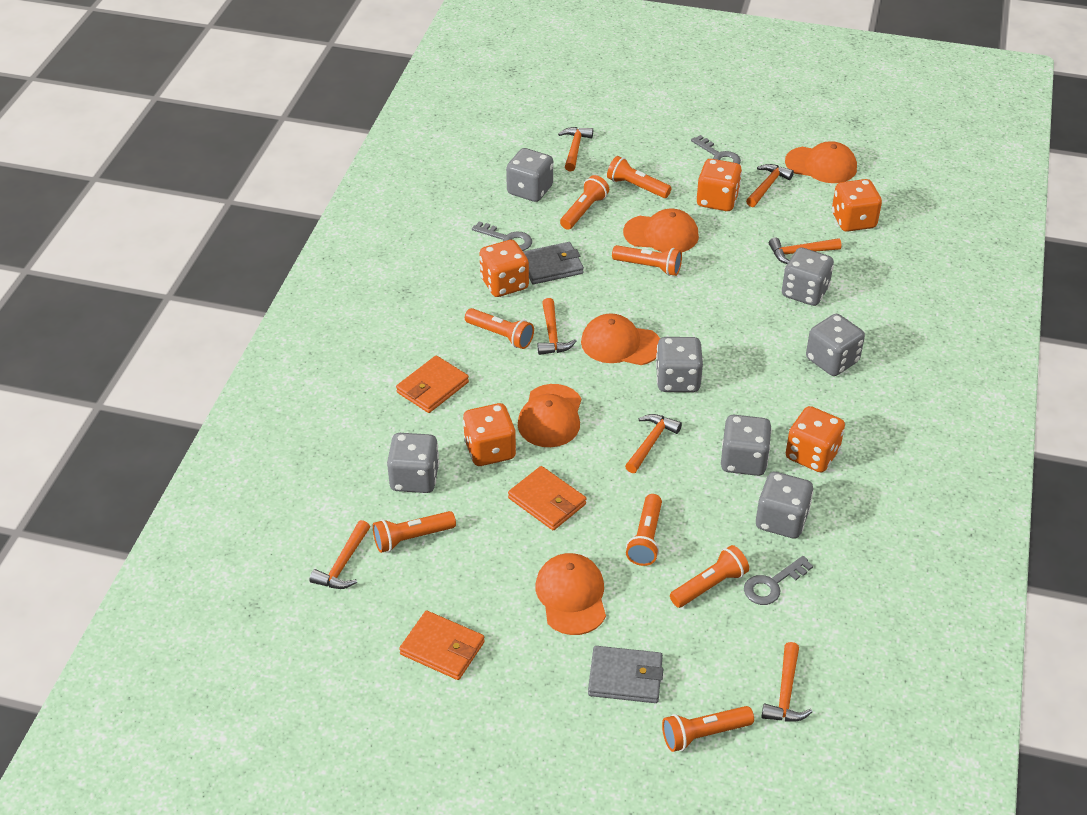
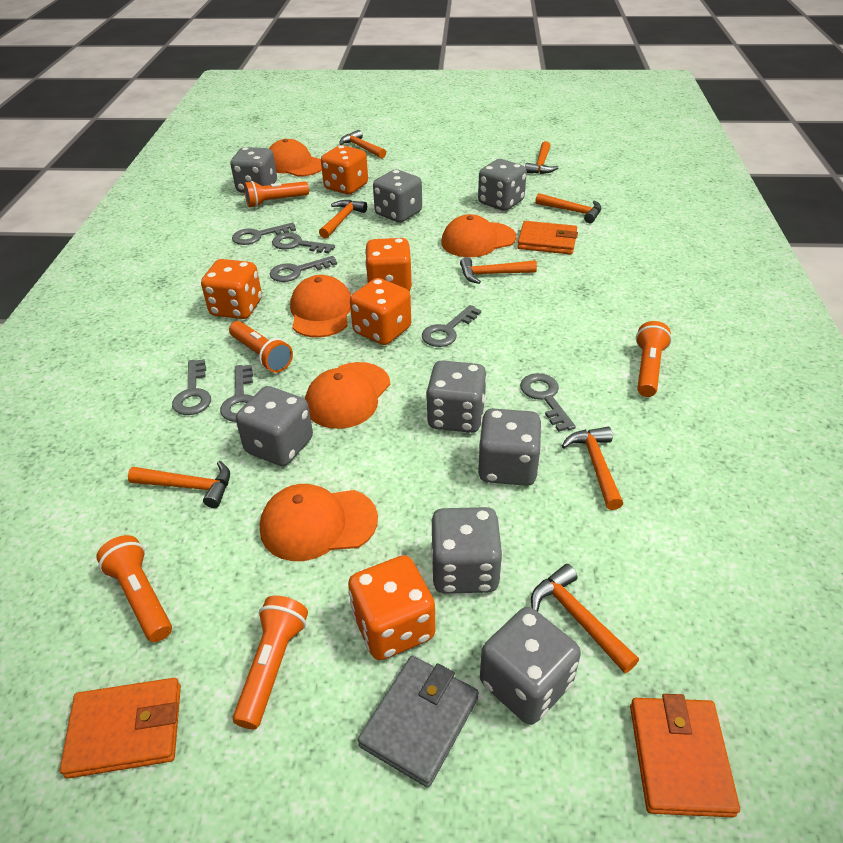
grey dice: 7 -> 8
grey key: 3 -> 7
grey wallet: 2 -> 1
orange flashlight: 8 -> 5
orange hammer: 7 -> 8

